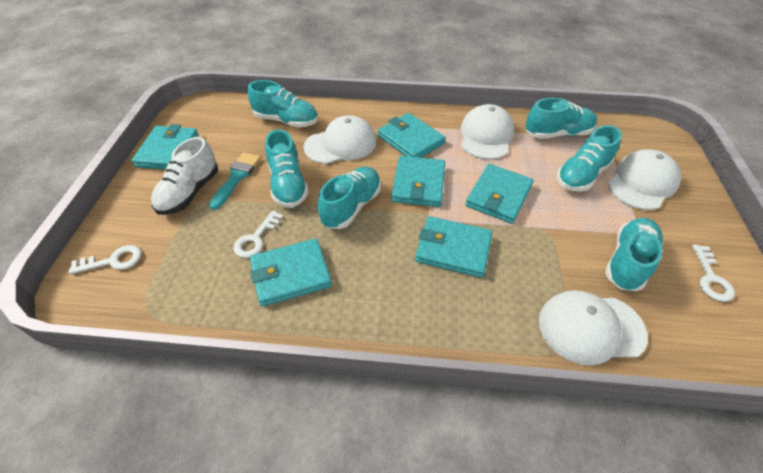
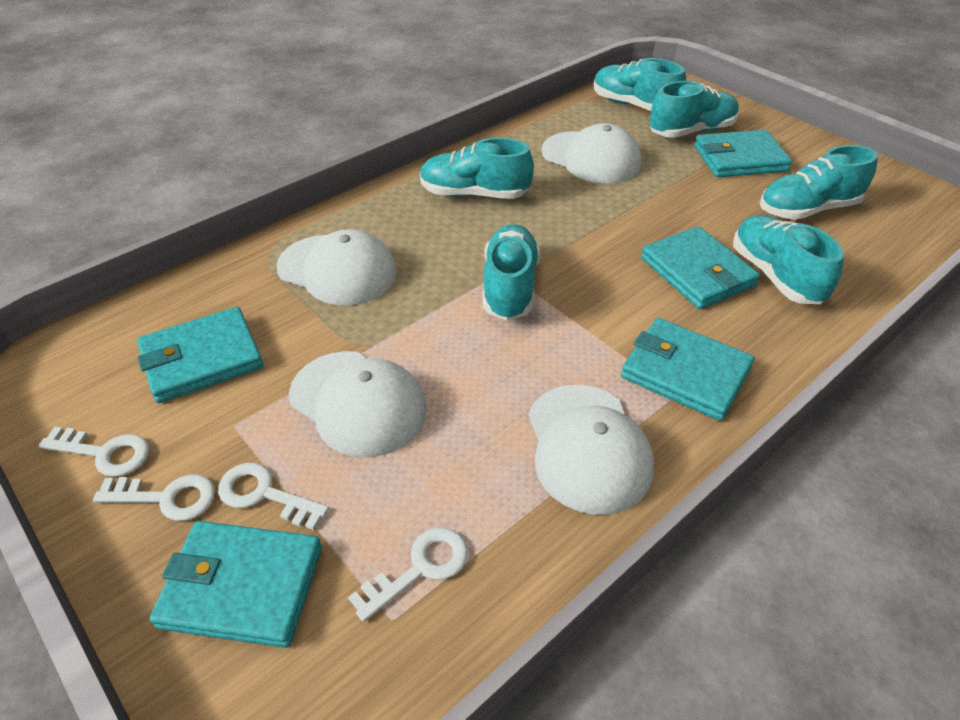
turquoise brush: 1 -> 0
turquoise wallet: 6 -> 5
white key: 3 -> 4
white shoe: 1 -> 0

